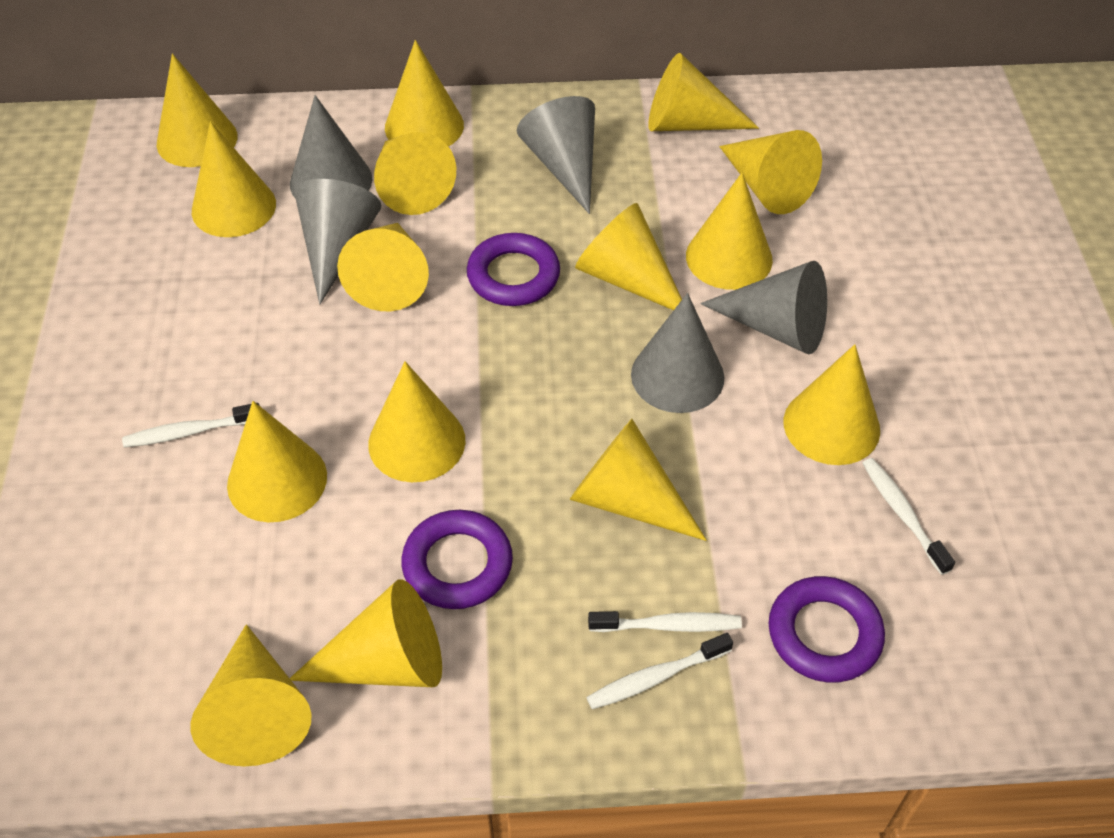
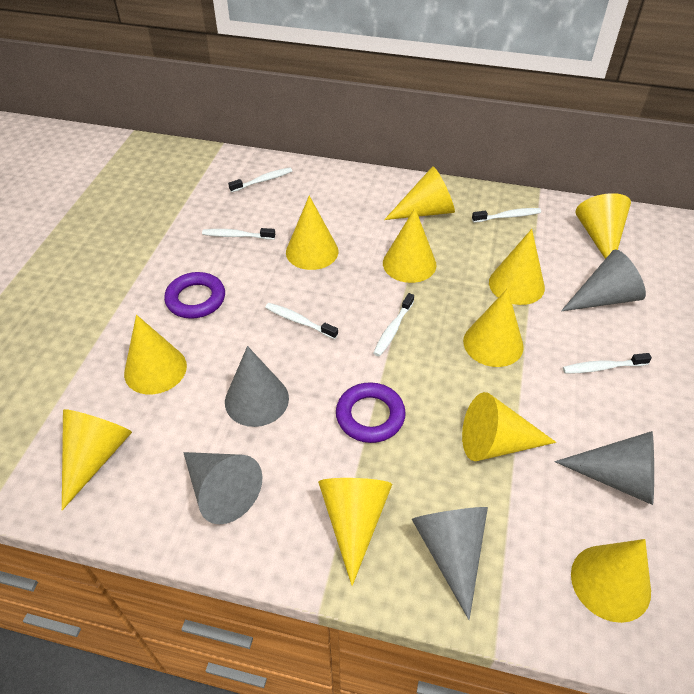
purple ring: 3 -> 2
white toothbrush: 4 -> 6
yellow cone: 15 -> 11

